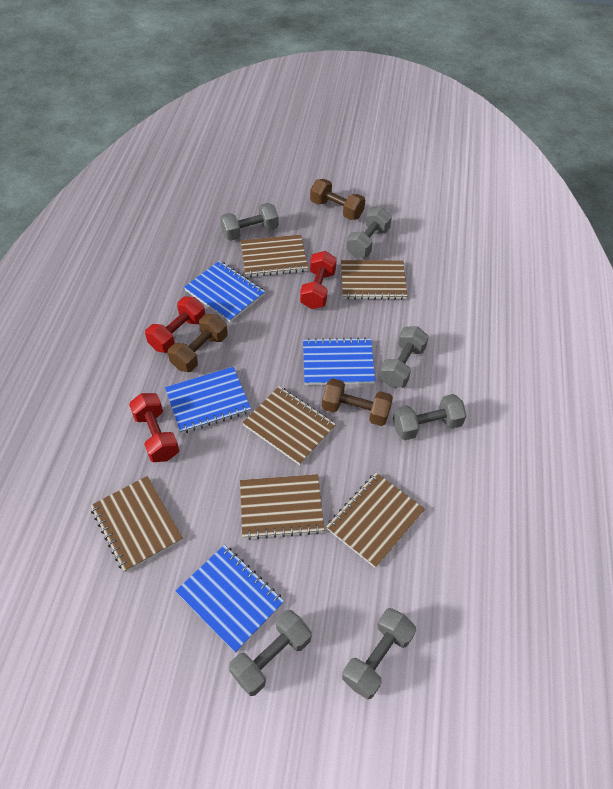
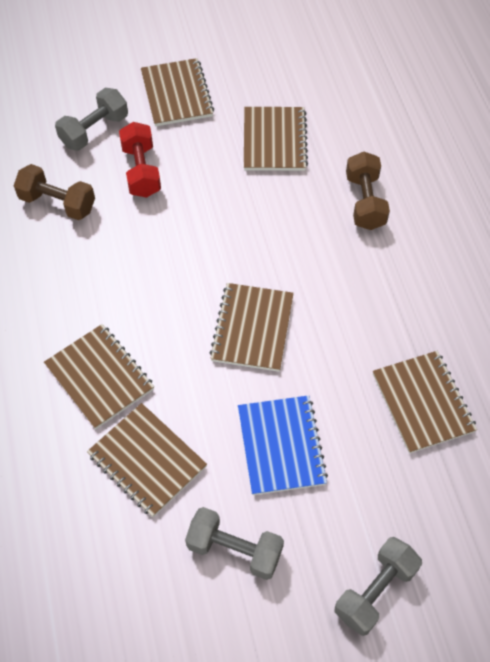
blue notebook: 4 -> 1
brown dumbbell: 3 -> 2
grey dumbbell: 6 -> 3
red dumbbell: 3 -> 1

